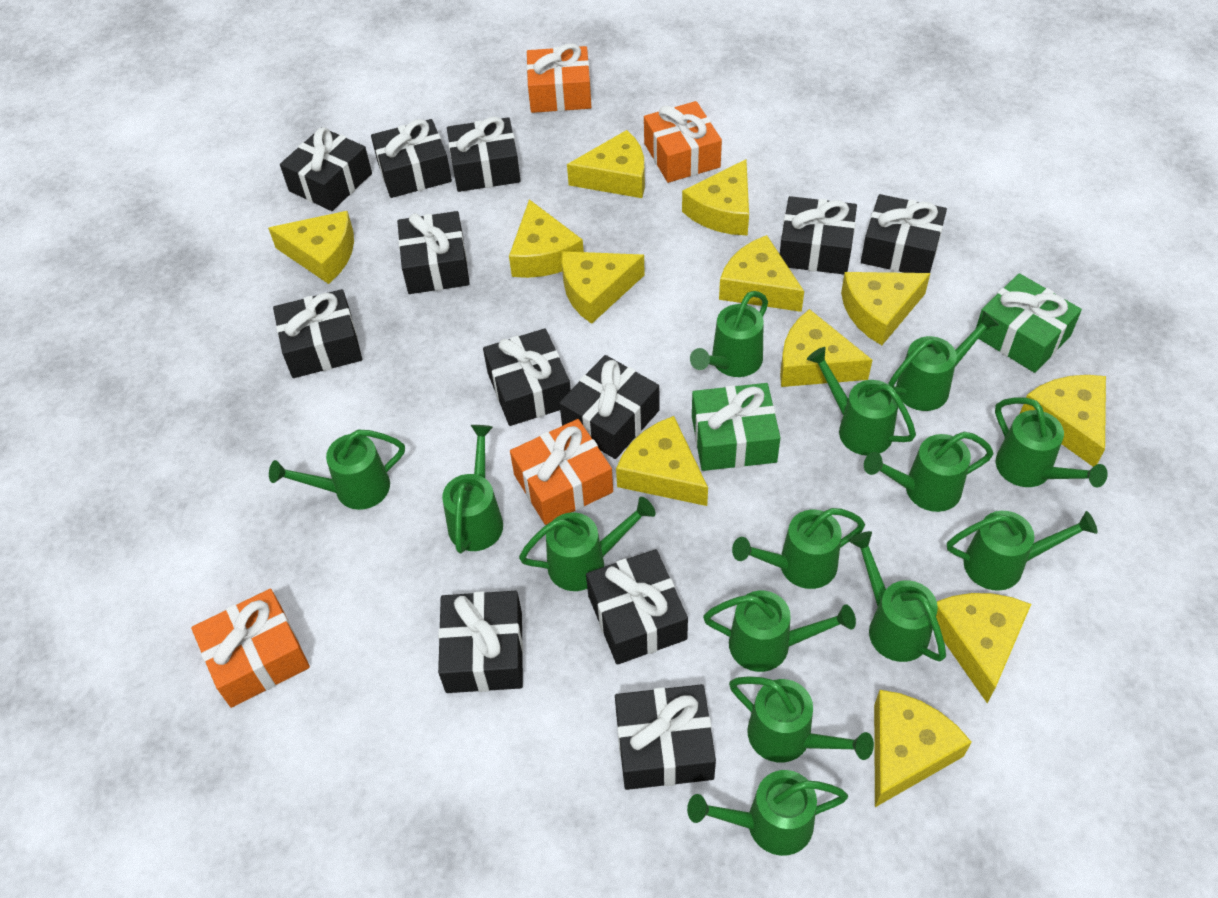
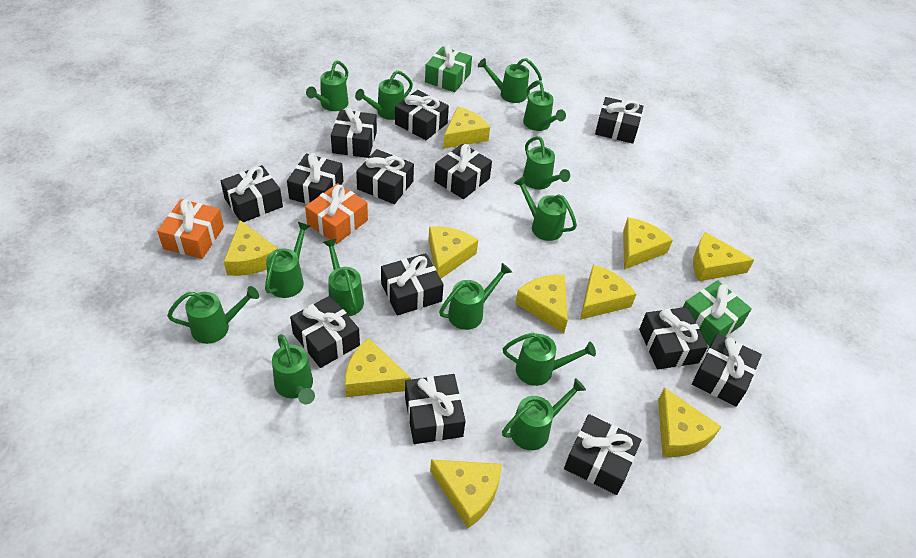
black gift: 12 -> 13
green watering can: 14 -> 13
orange gift: 4 -> 2
yellow cheese: 12 -> 10

